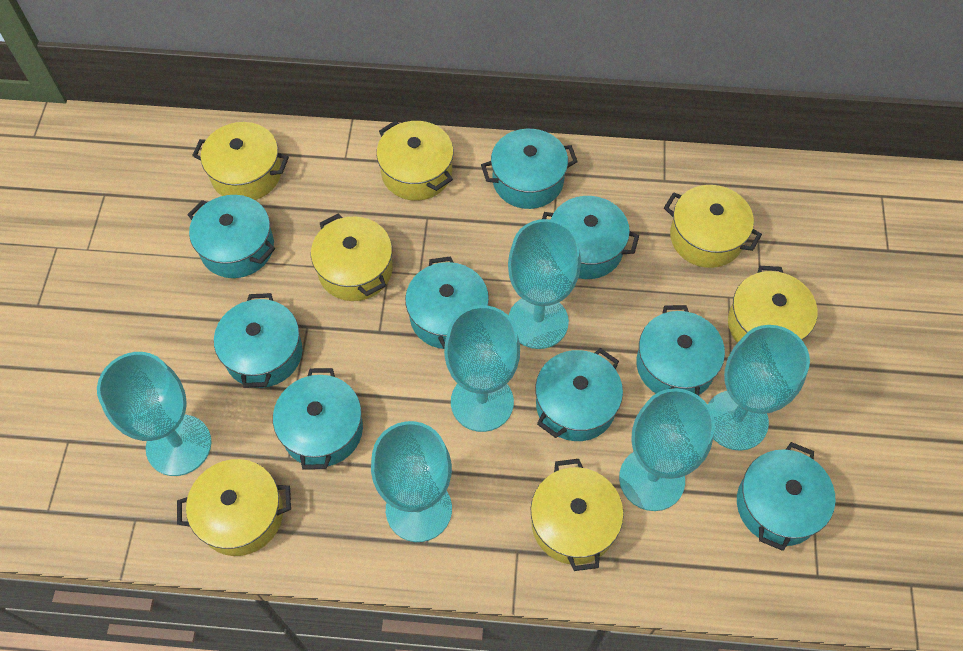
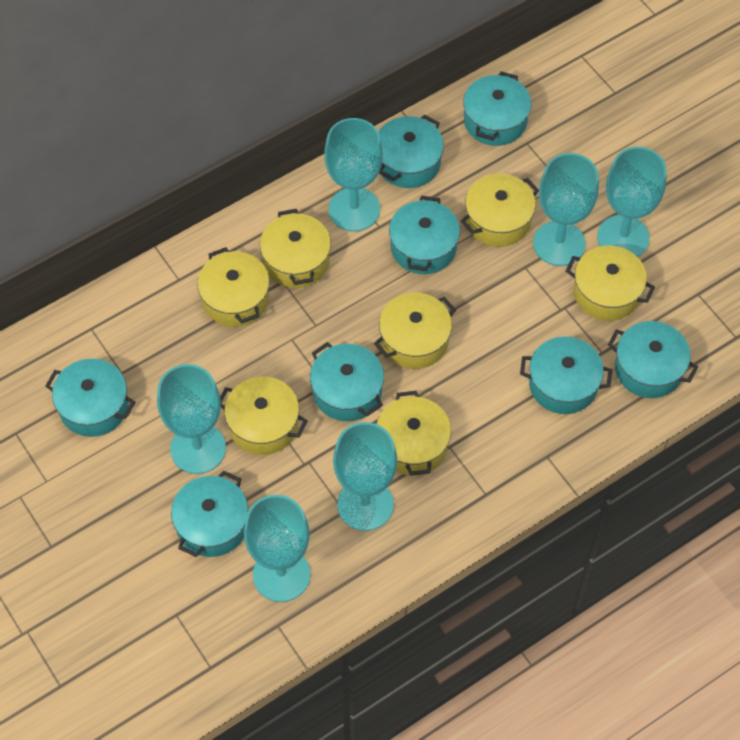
turquoise pot: 9 -> 8

